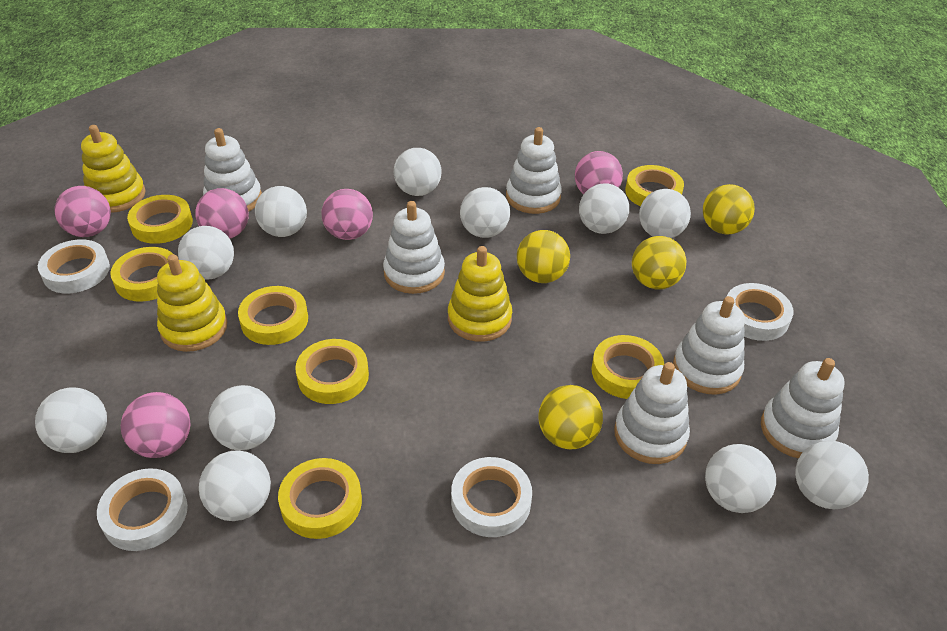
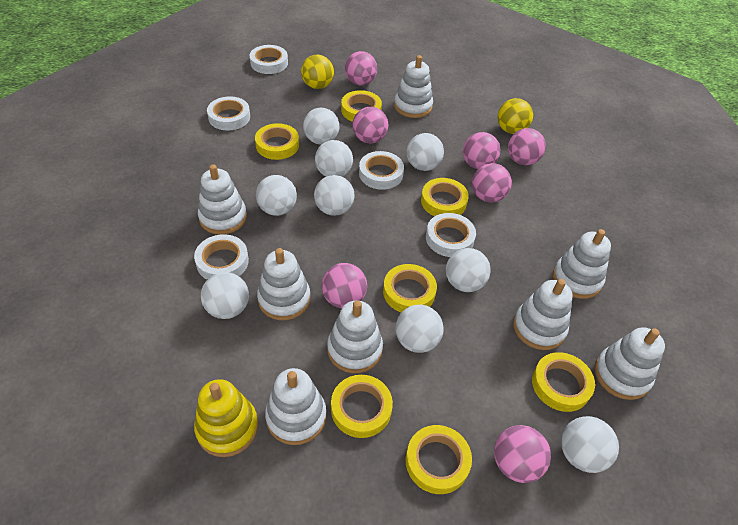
pink ball: 5 -> 7
white ball: 11 -> 9
white stacking toy: 6 -> 8
white tape: 4 -> 5
yellow ball: 4 -> 2
yellow stacking toy: 3 -> 1

